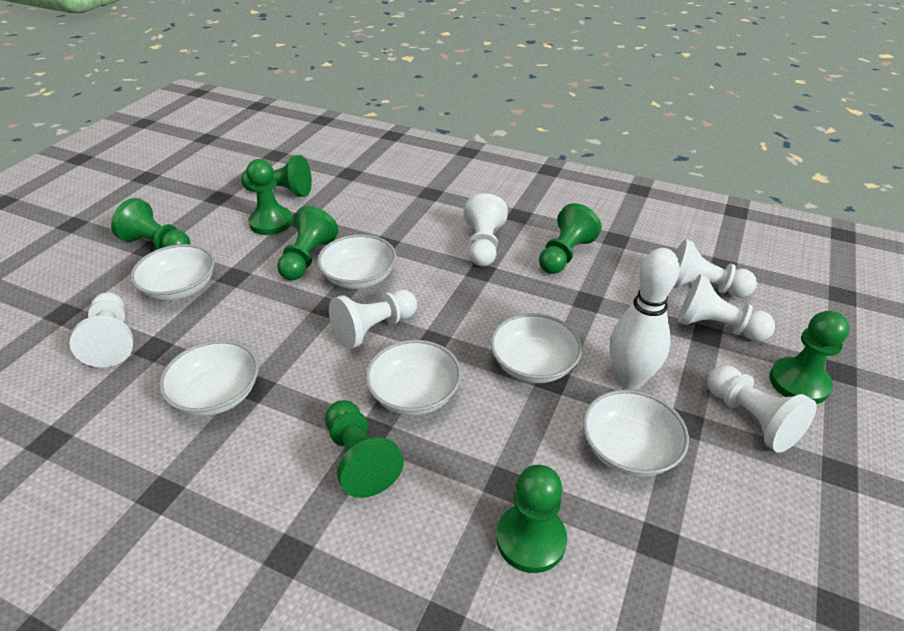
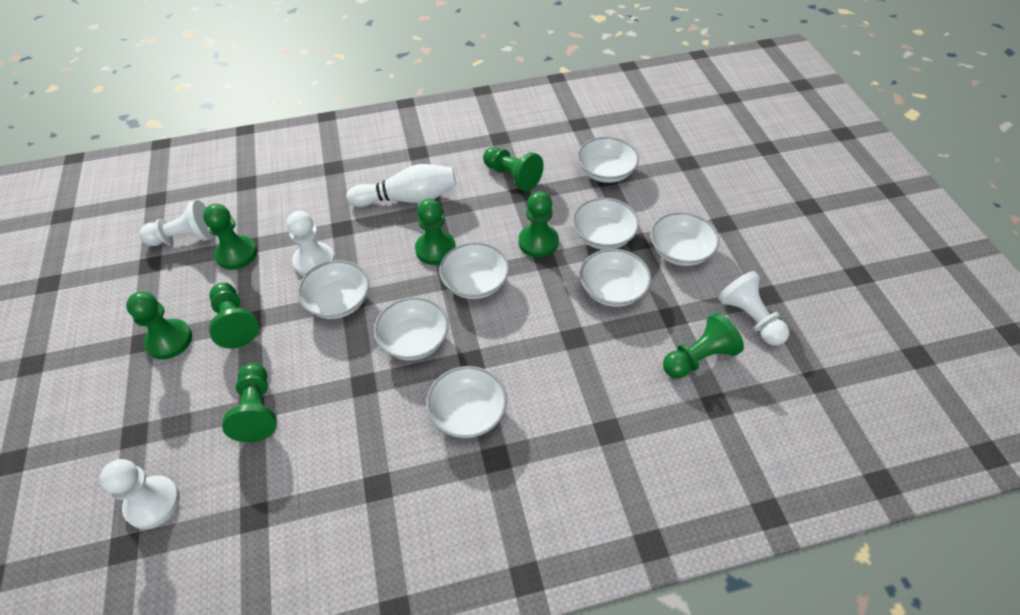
white bowl: 6 -> 8
white pawn: 6 -> 4

